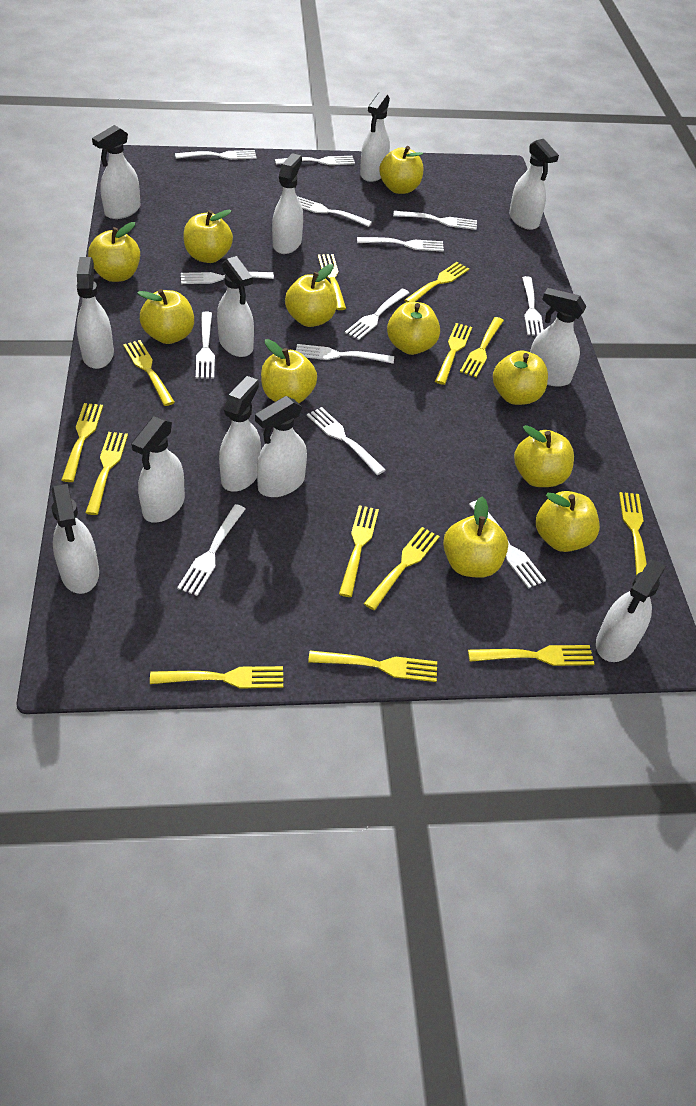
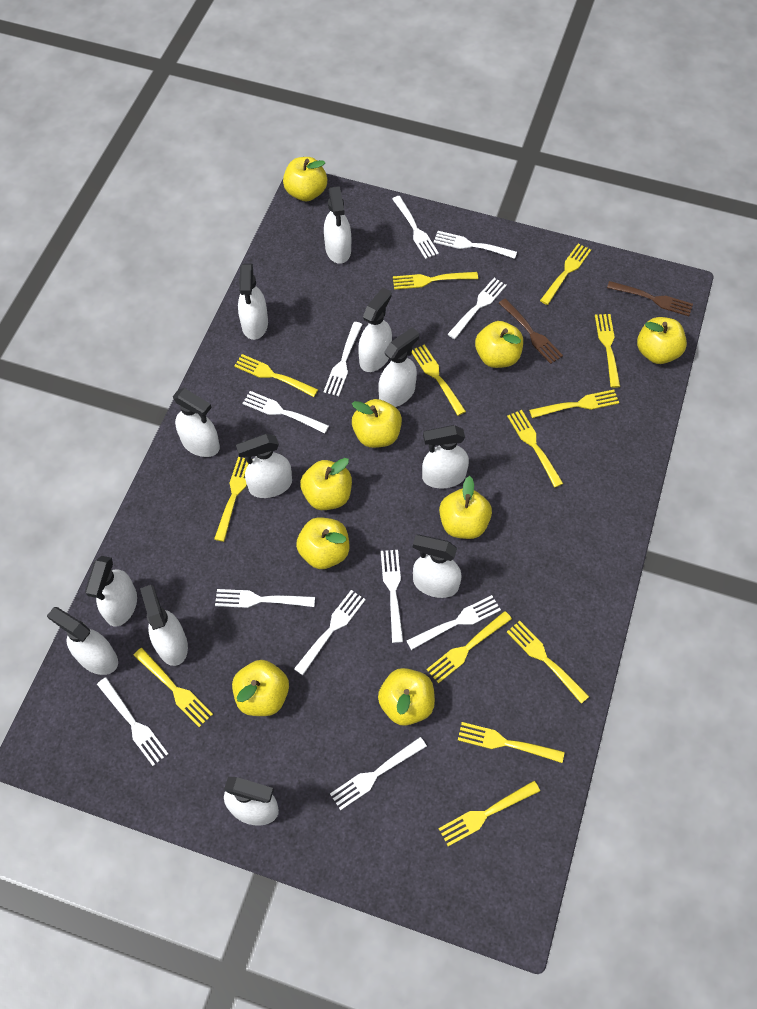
brown fork: 0 -> 2
white fork: 13 -> 11
yellow apple: 11 -> 9

